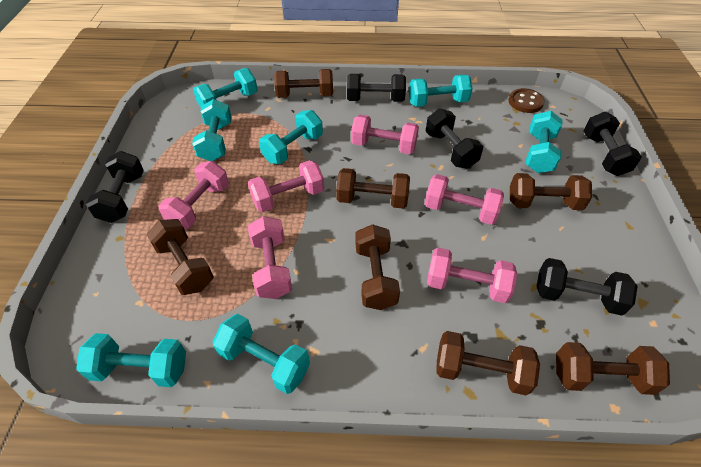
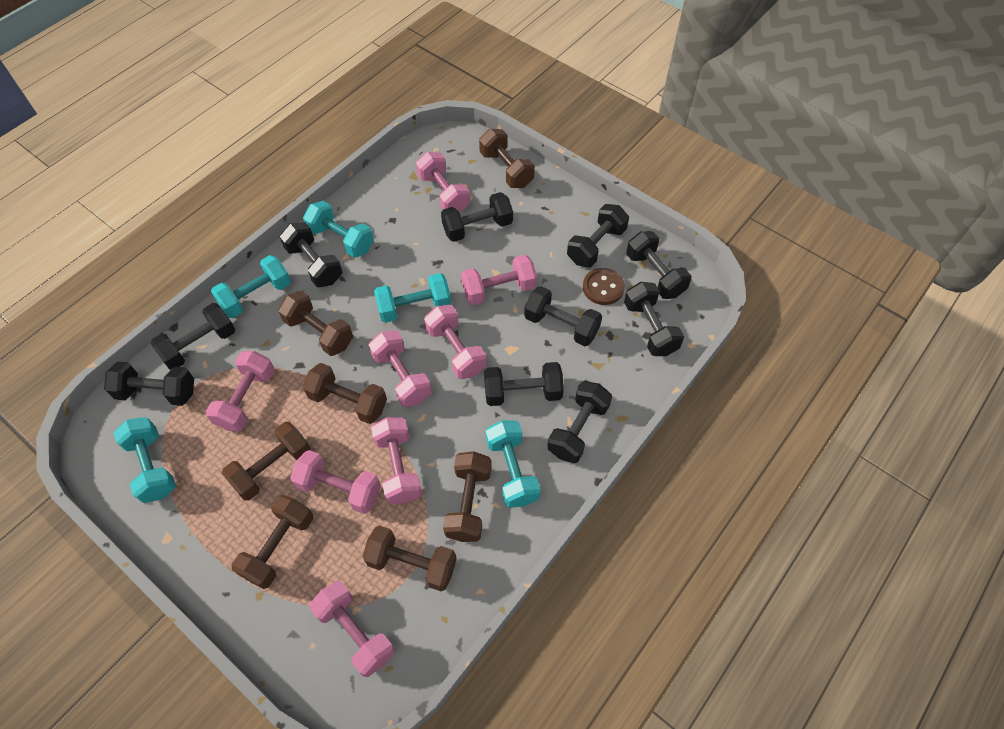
black dumbbell: 5 -> 10
pink dumbbell: 6 -> 8
turquoise dumbbell: 7 -> 5

